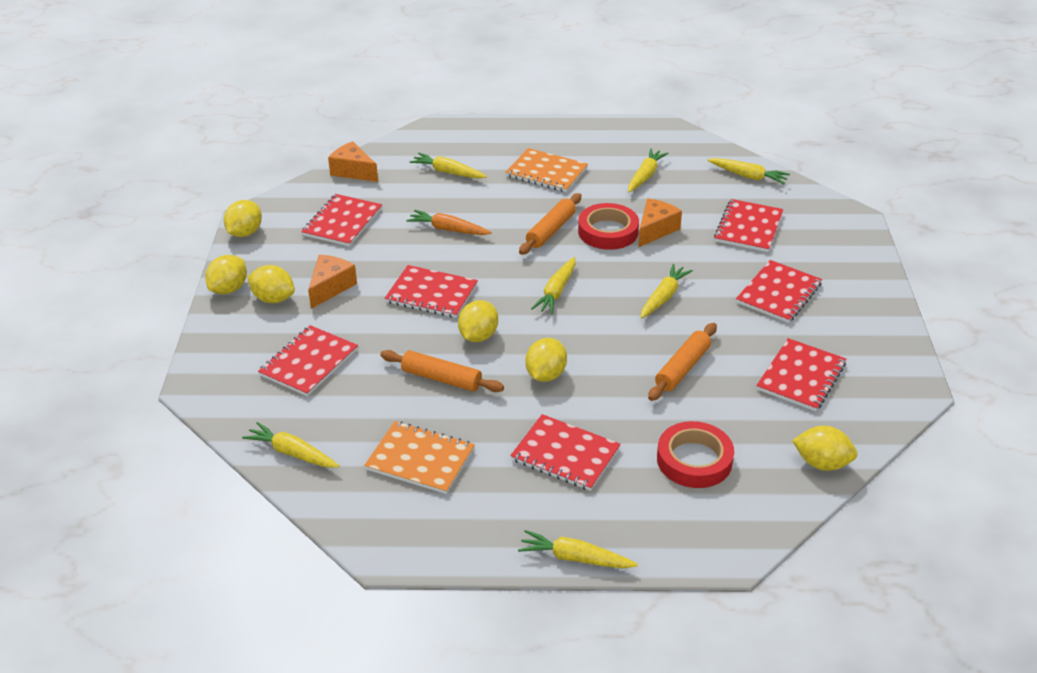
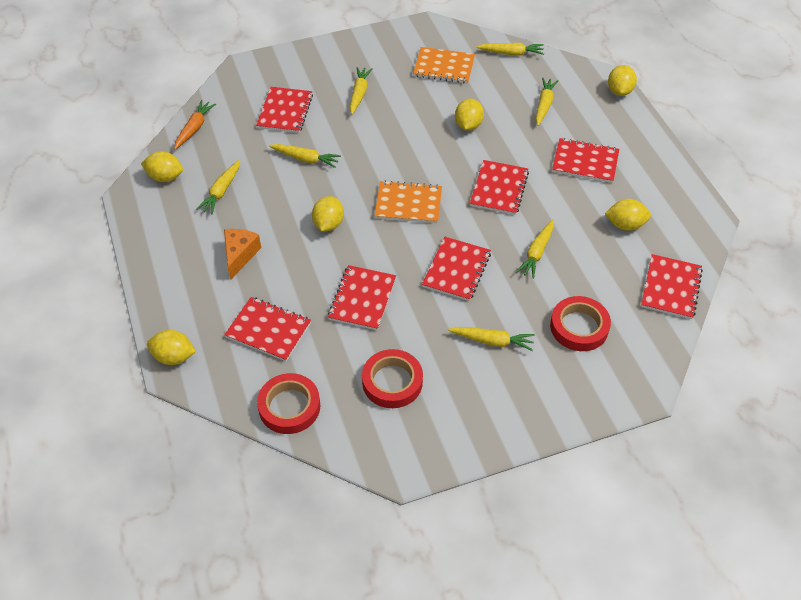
orange cheese: 3 -> 1
orange rolling pin: 3 -> 0
red tape: 2 -> 3

